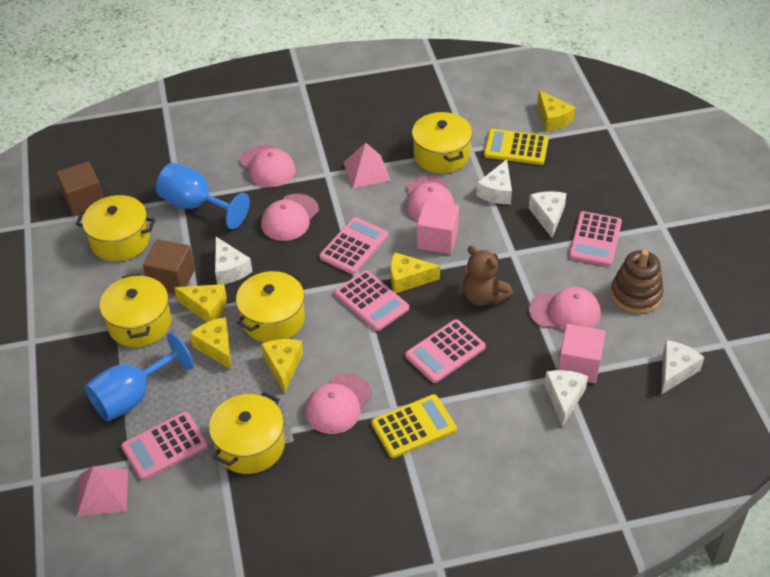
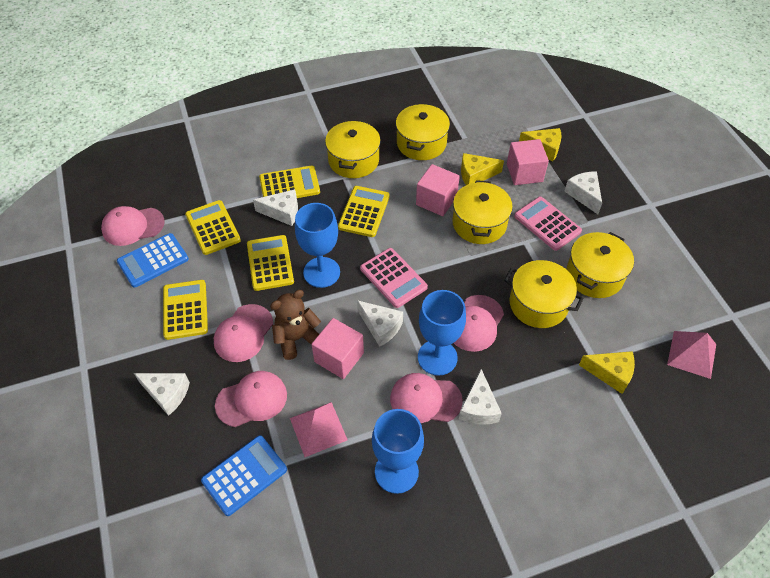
blue calculator: 0 -> 2
blue goblet: 2 -> 3
brown cube: 2 -> 0
brown stacking toy: 1 -> 0
pink calculator: 5 -> 2
pink cube: 2 -> 3
yellow calculator: 2 -> 5
yellow cheese: 5 -> 3

